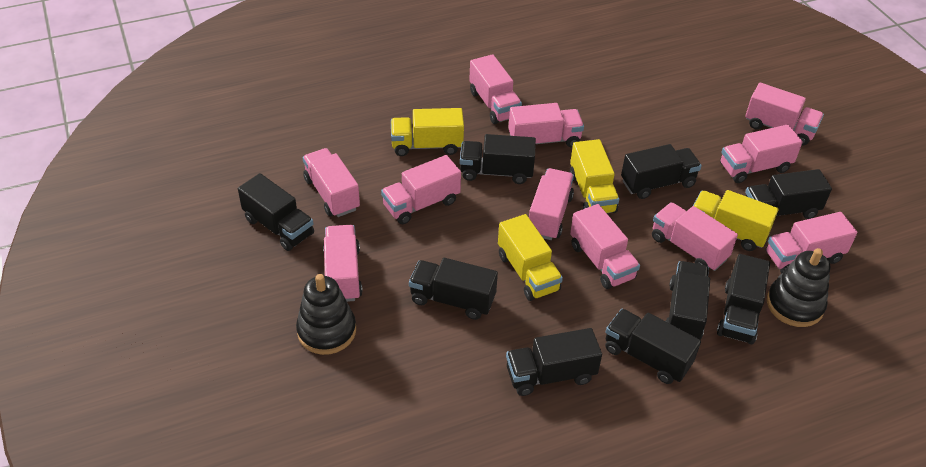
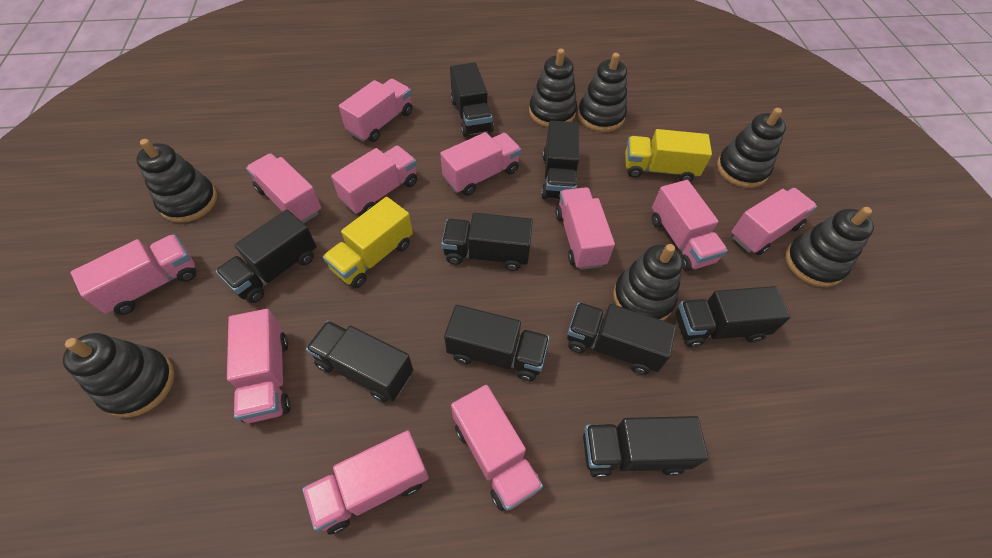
black stacking toy: 2 -> 7
yellow truck: 4 -> 2

